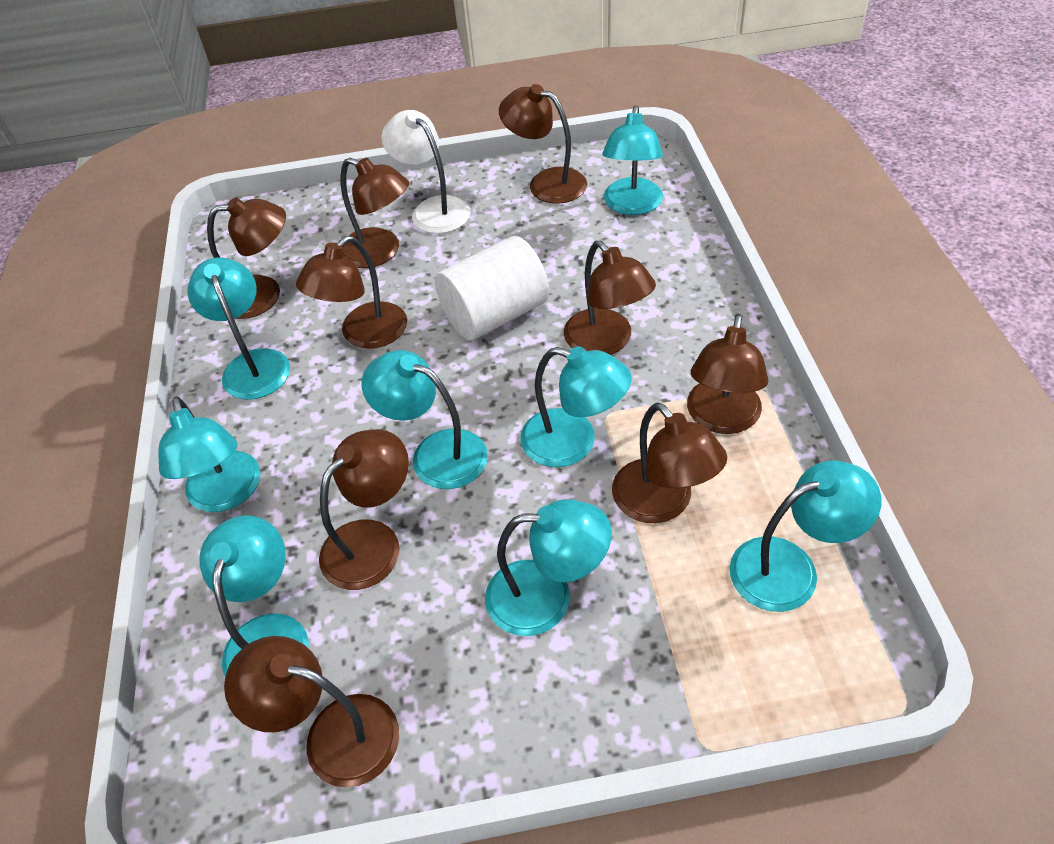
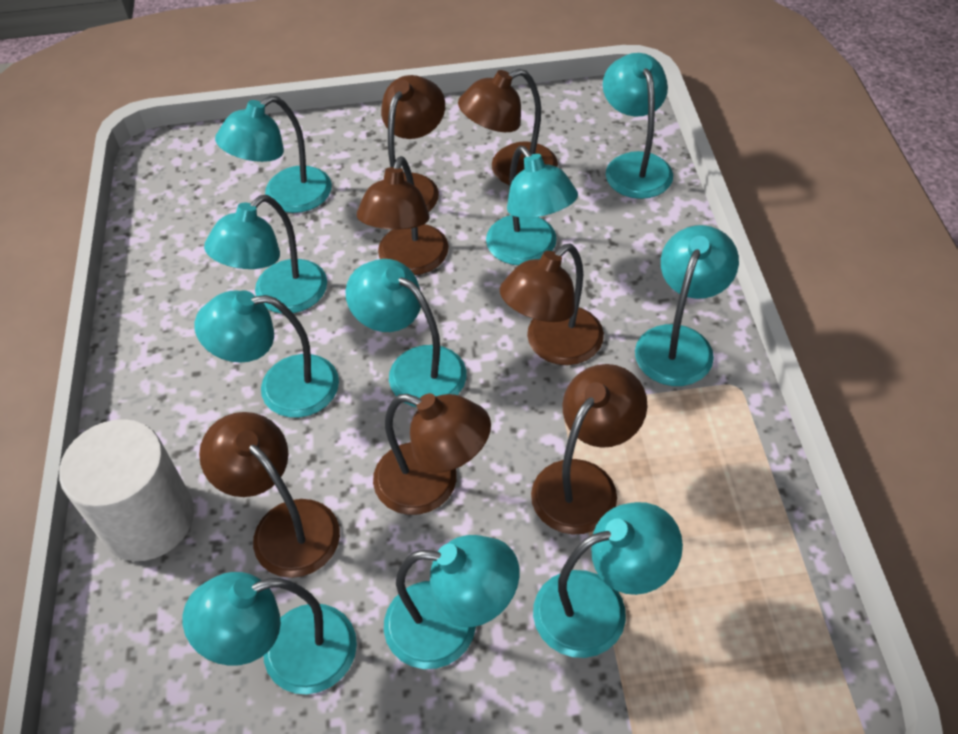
brown lamp: 9 -> 7
turquoise lamp: 8 -> 10
white lamp: 1 -> 0

